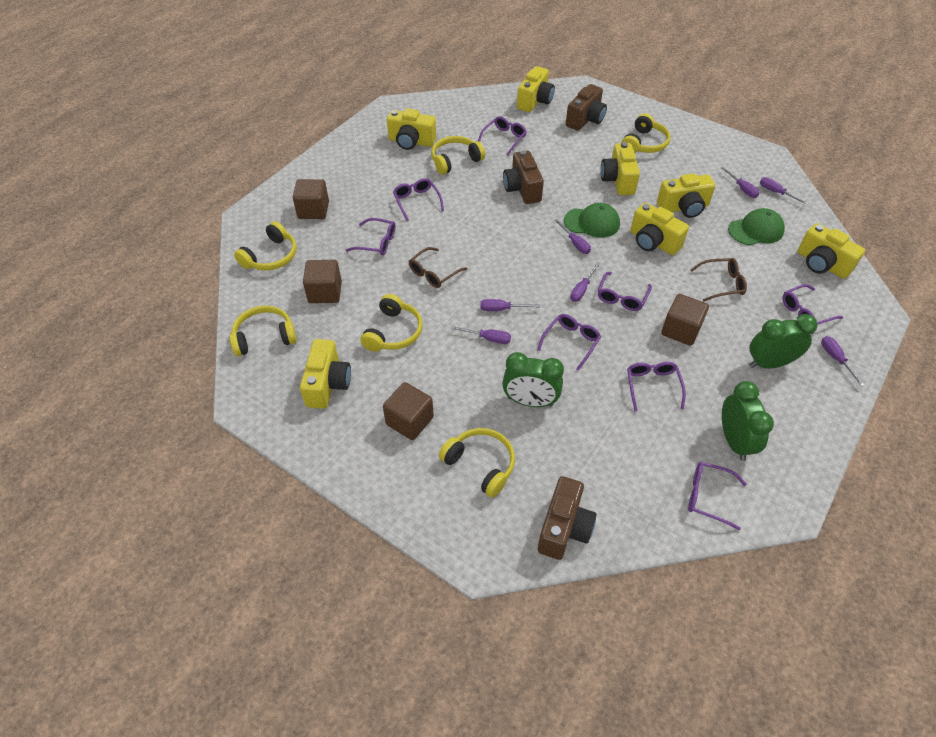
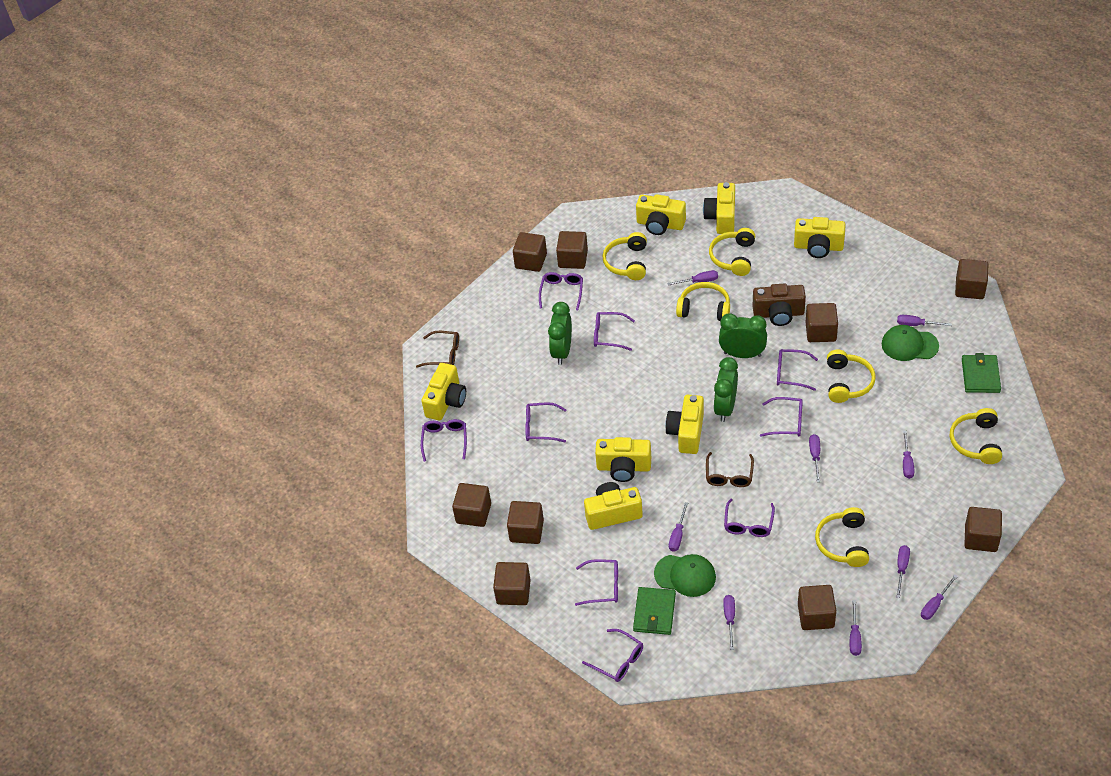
brown camera: 3 -> 1
brown cube: 4 -> 9
green wallet: 0 -> 2
purple glasses: 8 -> 9
purple screwdriver: 7 -> 9

